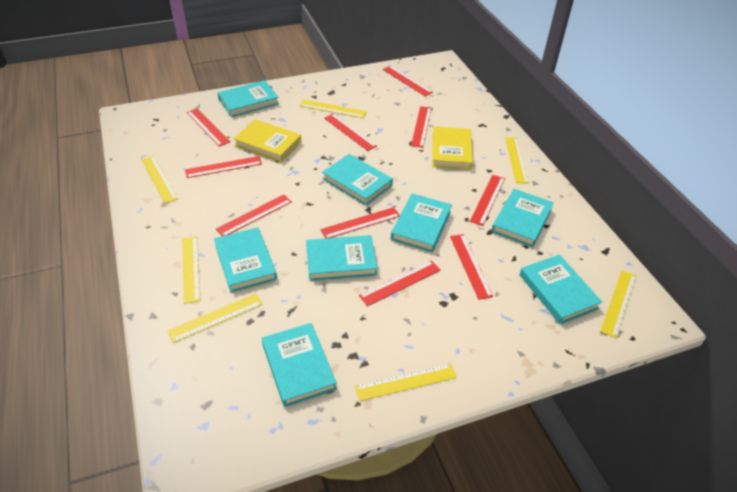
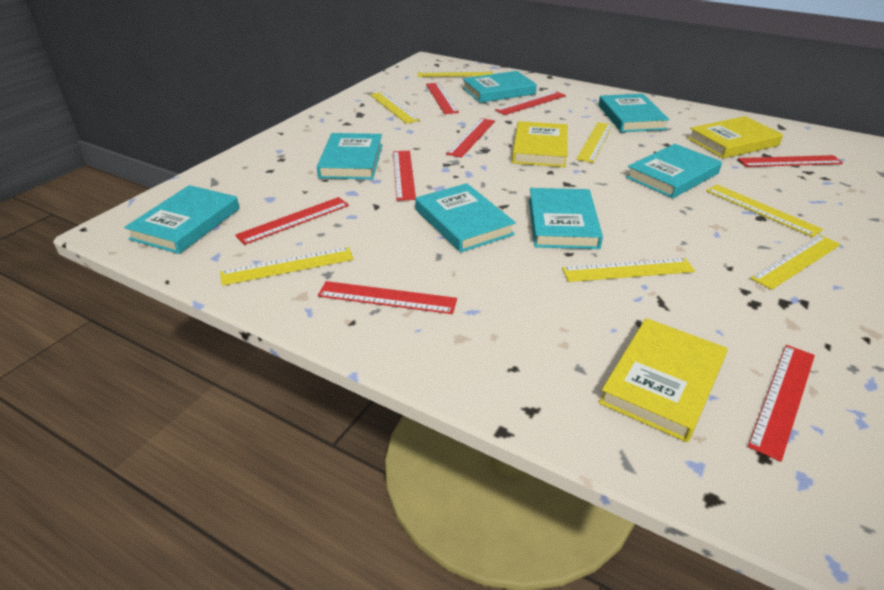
red ruler: 10 -> 8
turquoise book: 8 -> 7
yellow book: 2 -> 3

